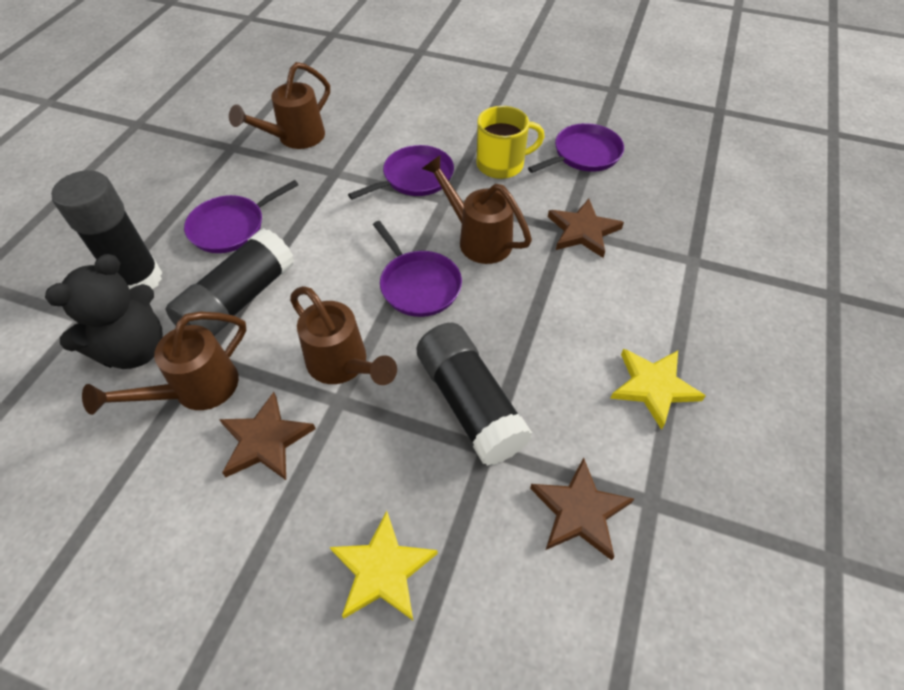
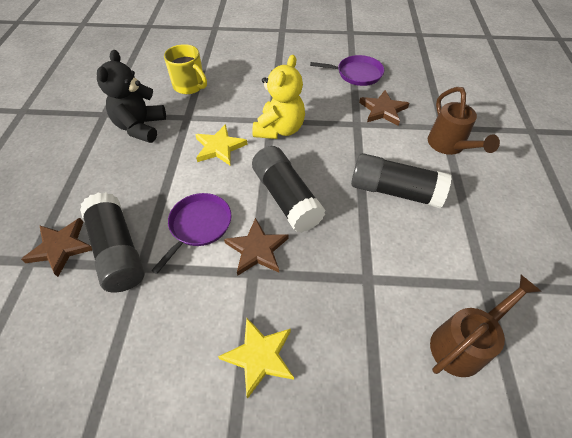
brown watering can: 4 -> 2
purple pan: 4 -> 2
yellow teddy bear: 0 -> 1

